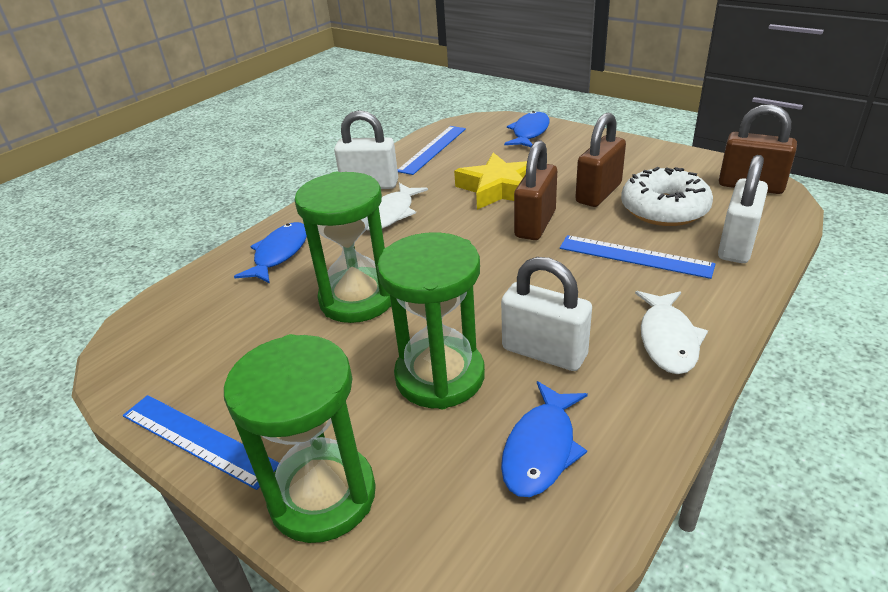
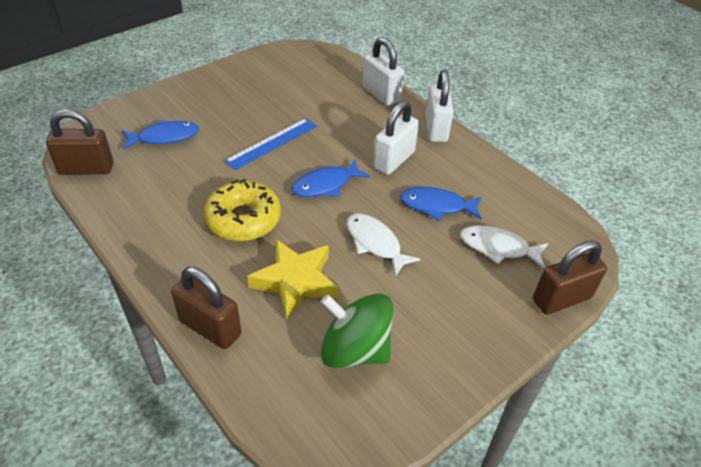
blue ruler: 3 -> 1
green hourglass: 3 -> 0
green spinning top: 0 -> 1
white donut: 1 -> 0
yellow donut: 0 -> 1

